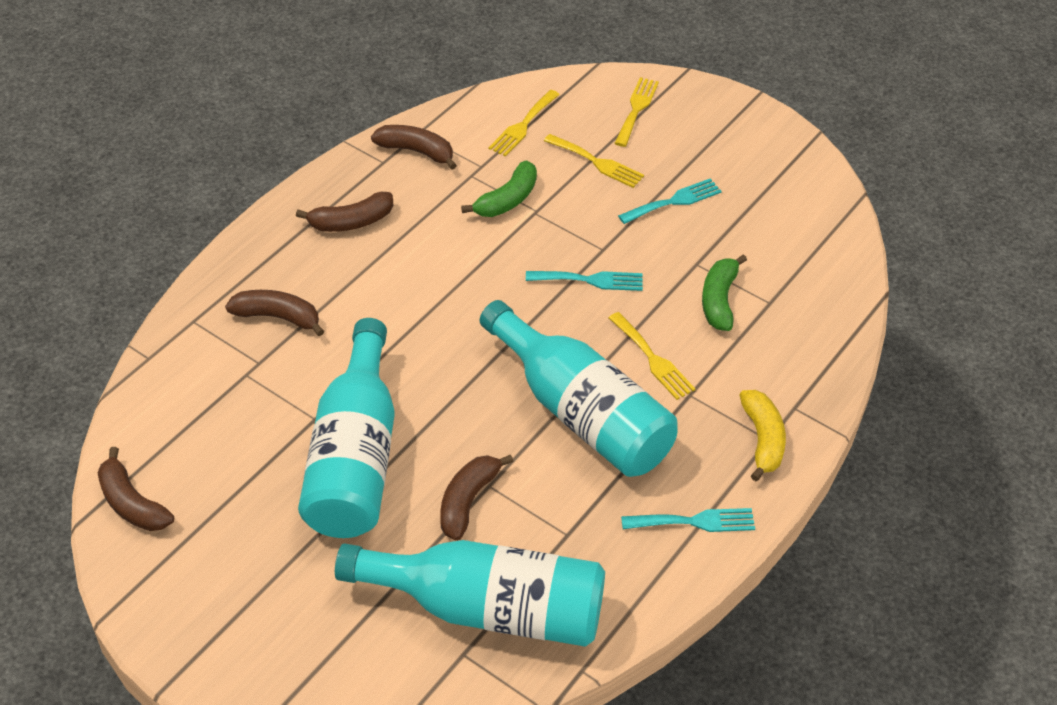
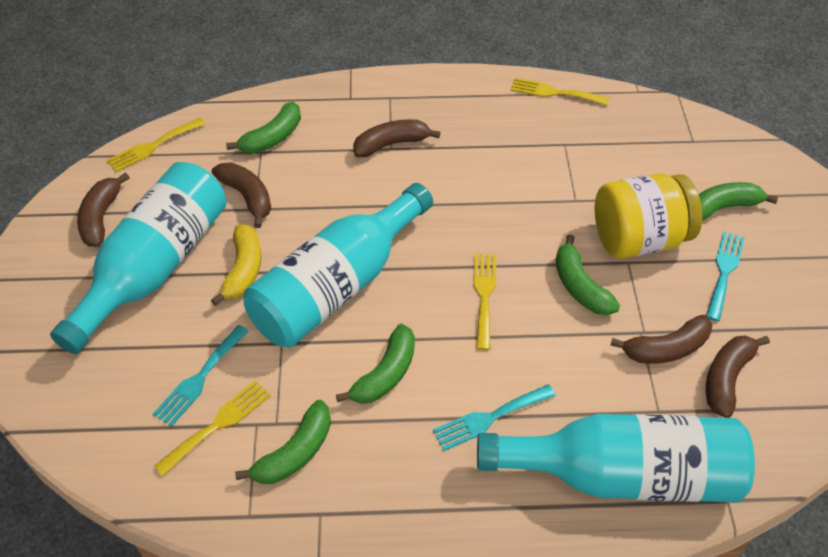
green banana: 2 -> 5
yellow jar: 0 -> 1

